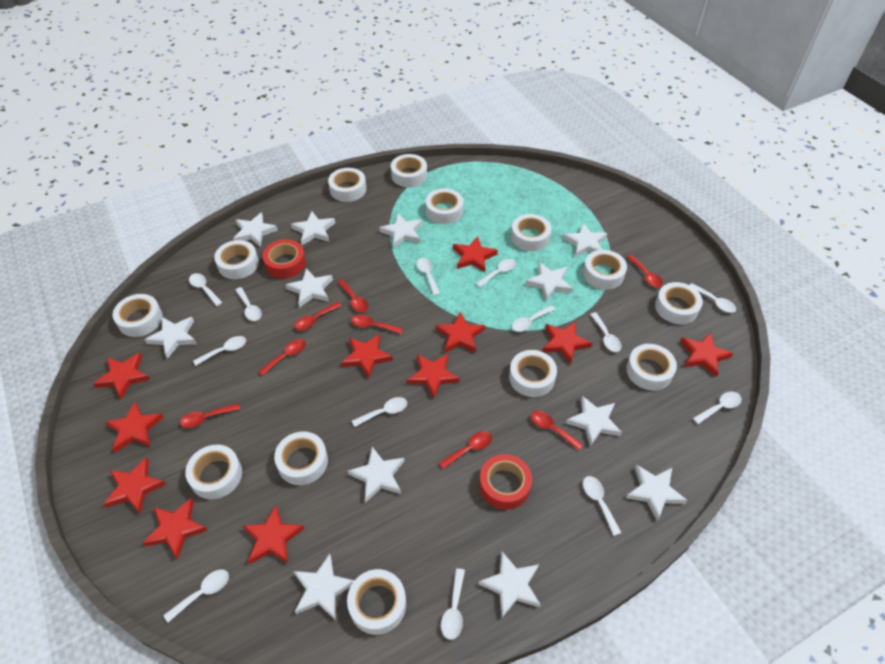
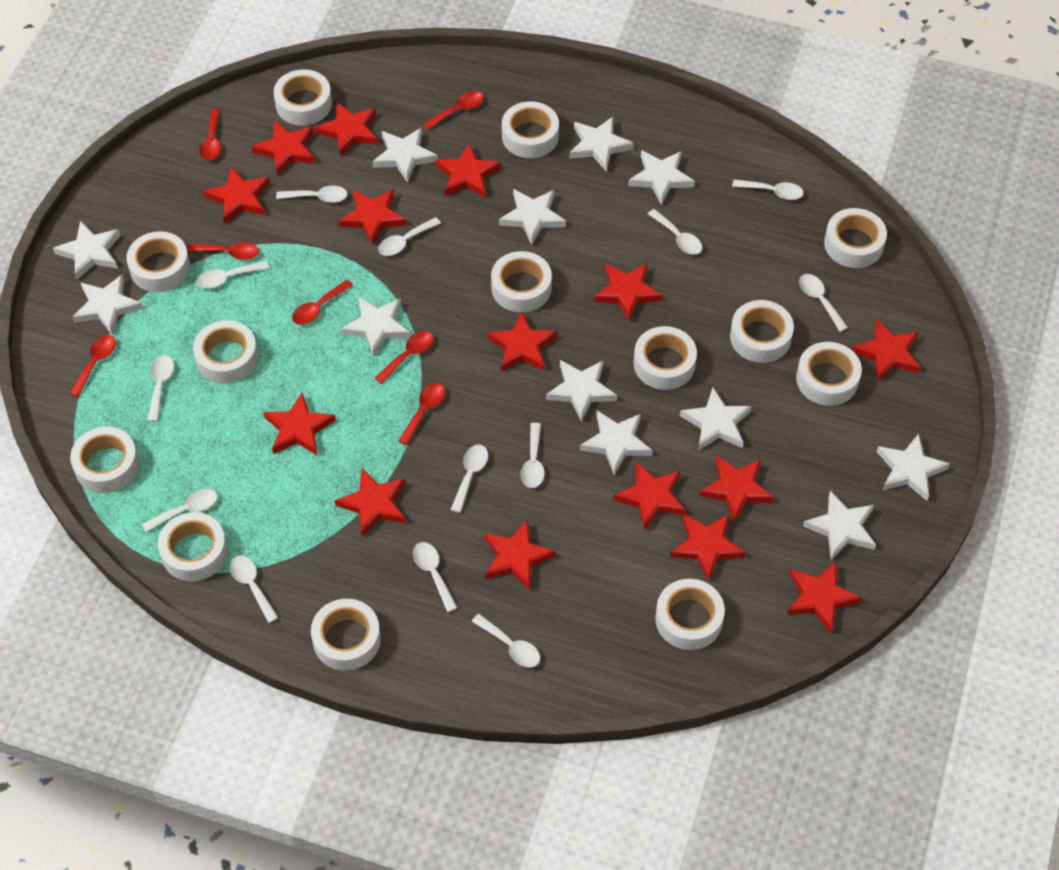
red spoon: 8 -> 7
red star: 11 -> 15
red tape: 2 -> 0

